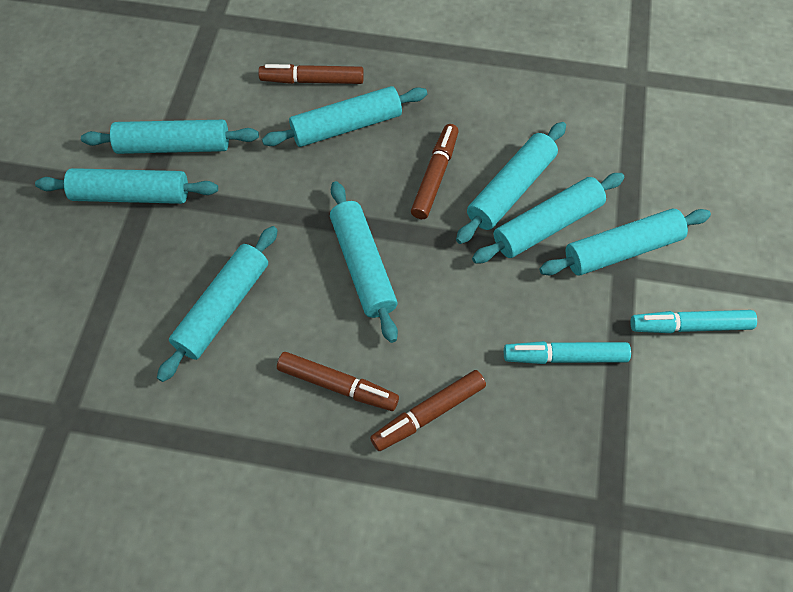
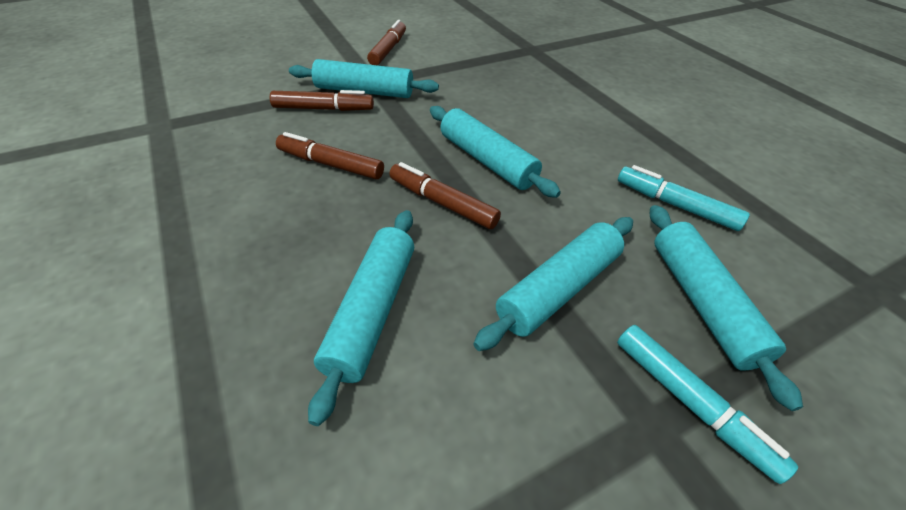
turquoise rolling pin: 8 -> 5

